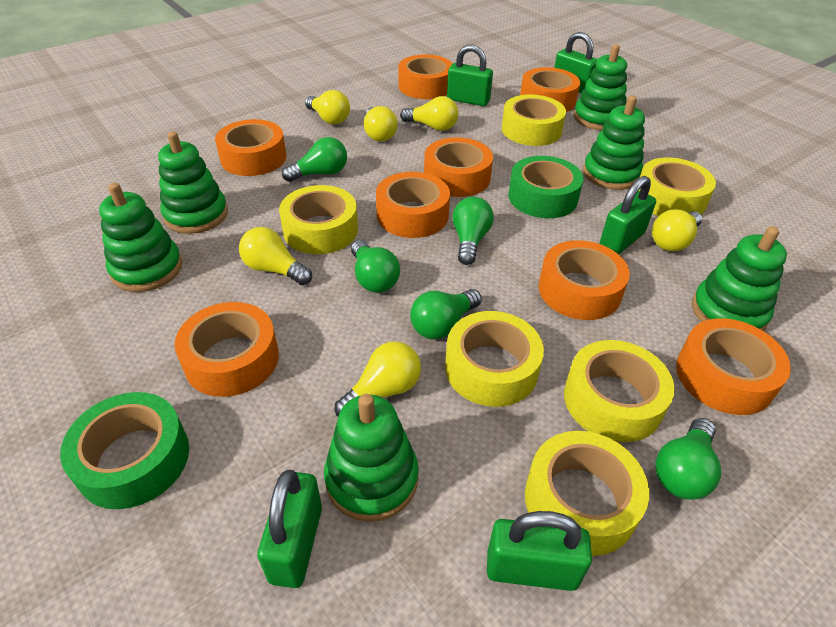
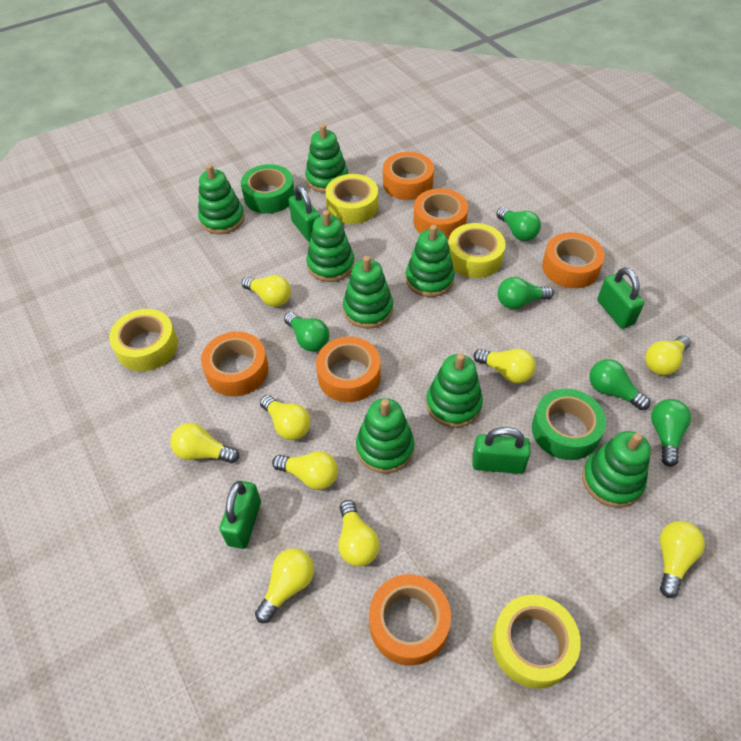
green padlock: 5 -> 4
green stacking toy: 6 -> 8
orange tape: 8 -> 6
yellow light bulb: 6 -> 9
yellow tape: 6 -> 4

